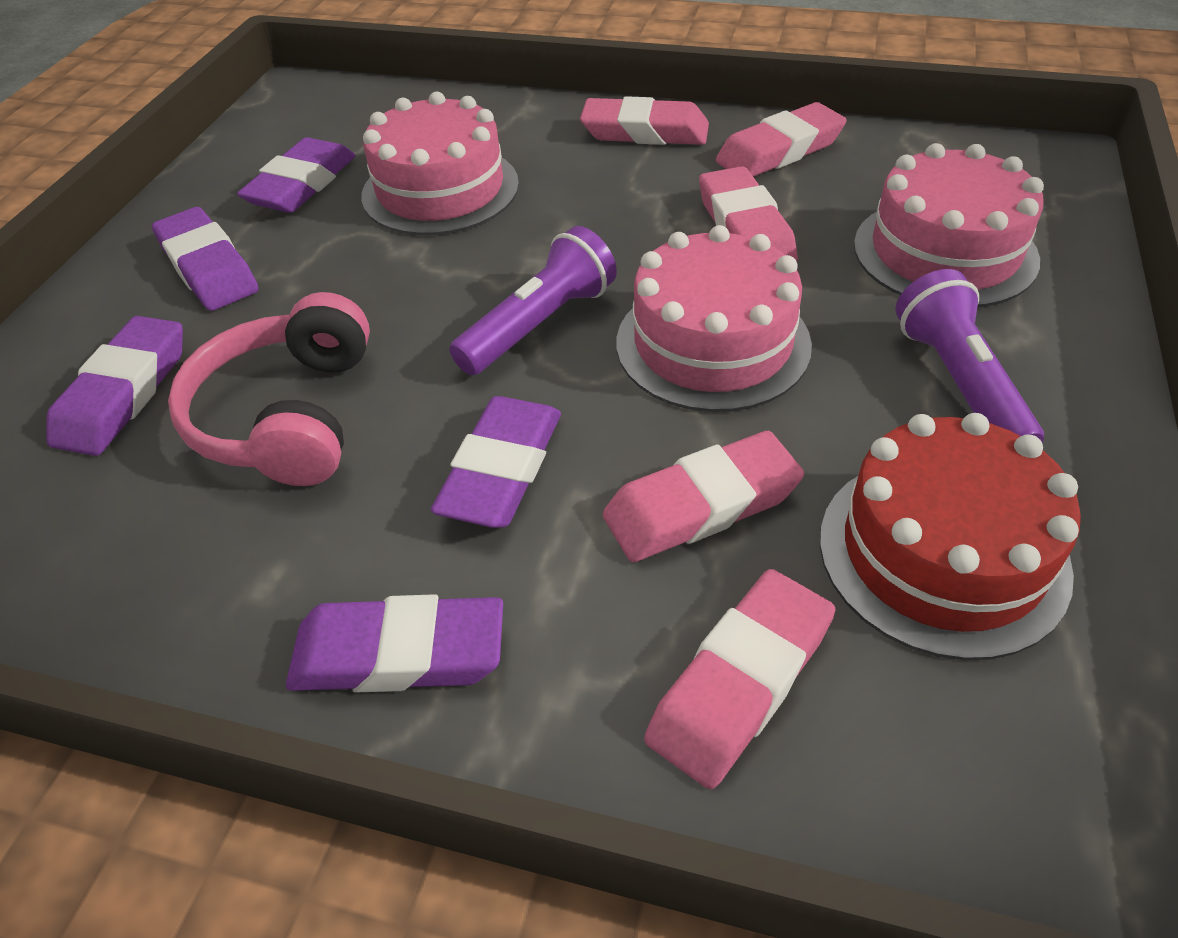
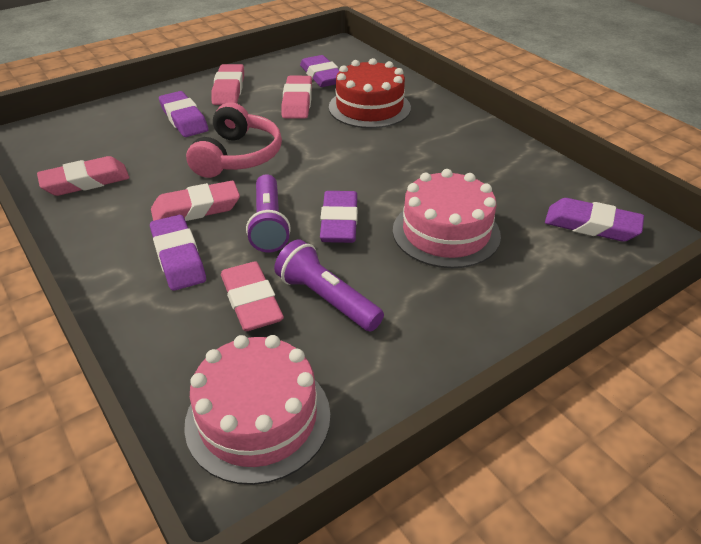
pink cake: 3 -> 2

